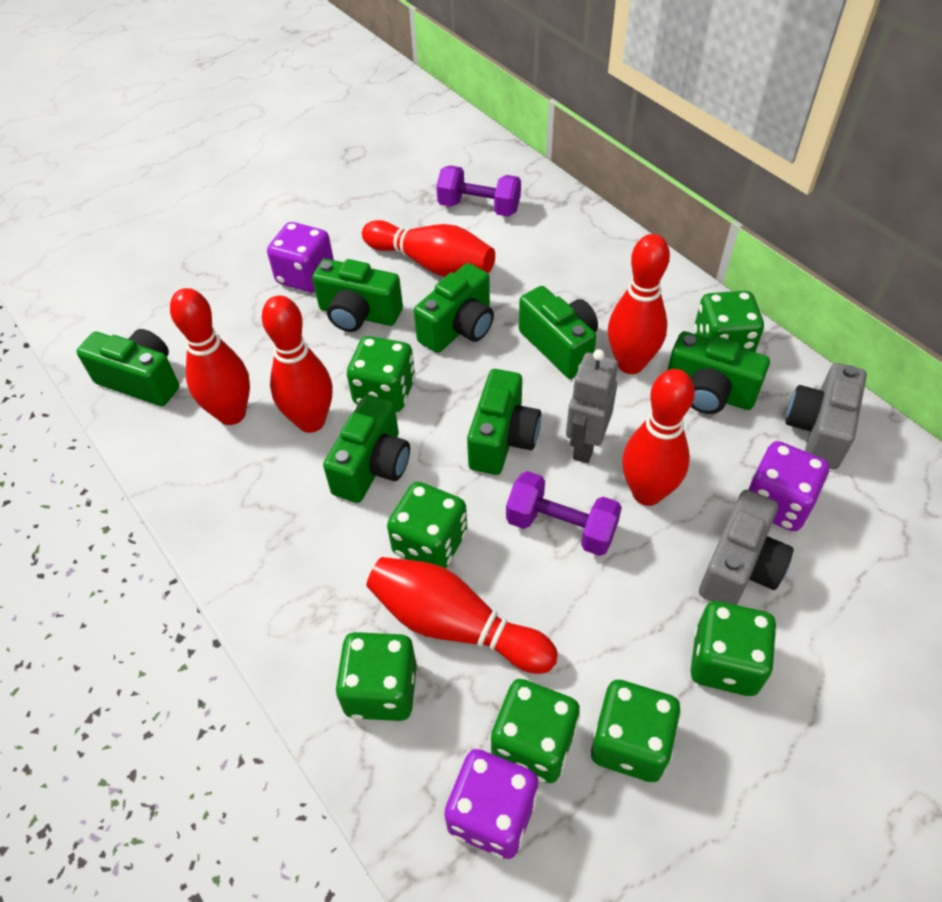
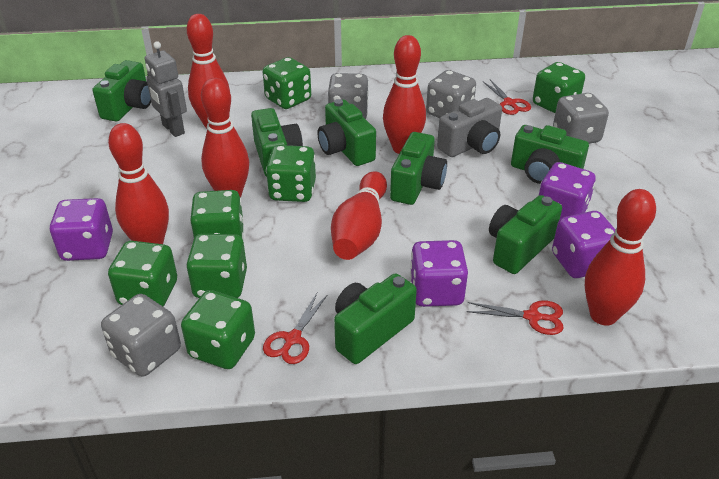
grey camera: 2 -> 1
grey dice: 0 -> 4
purple dice: 3 -> 4
purple dumbbell: 2 -> 0
red scissors: 0 -> 3

